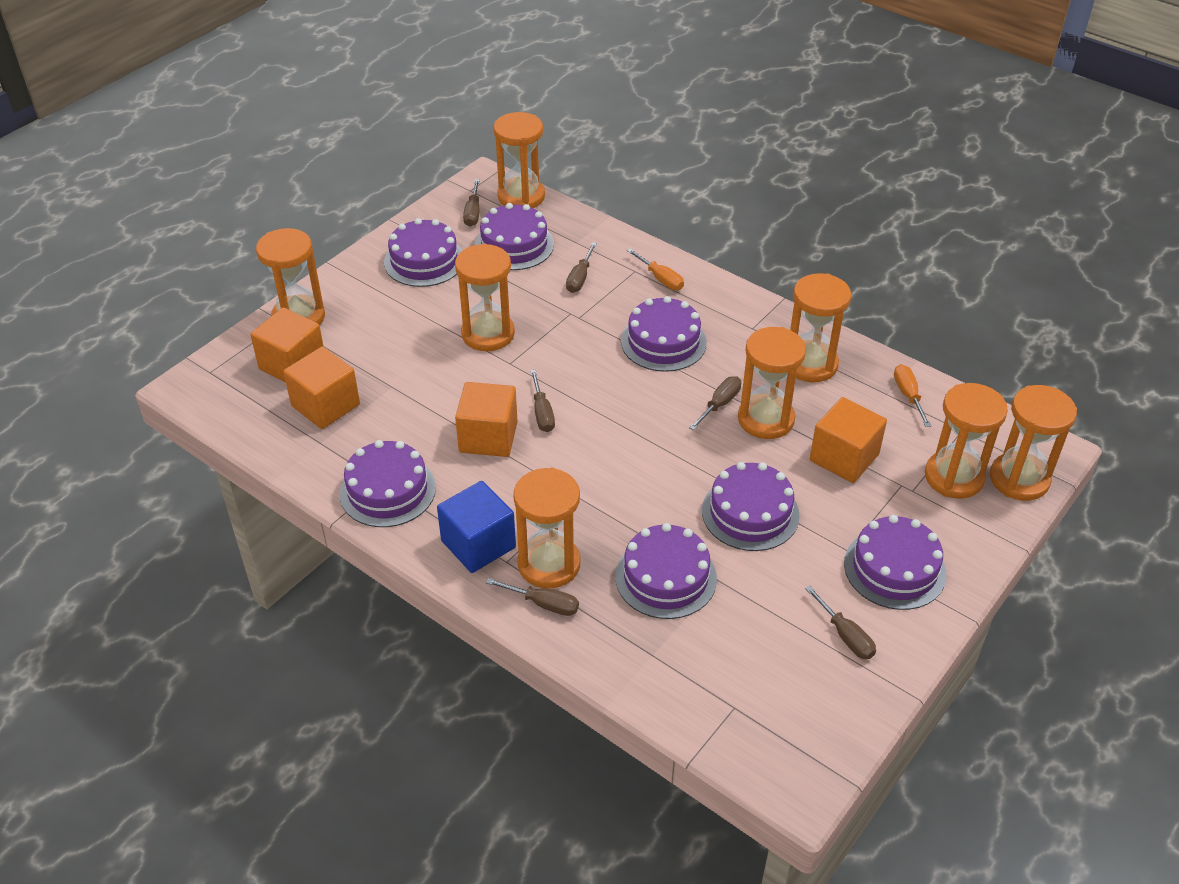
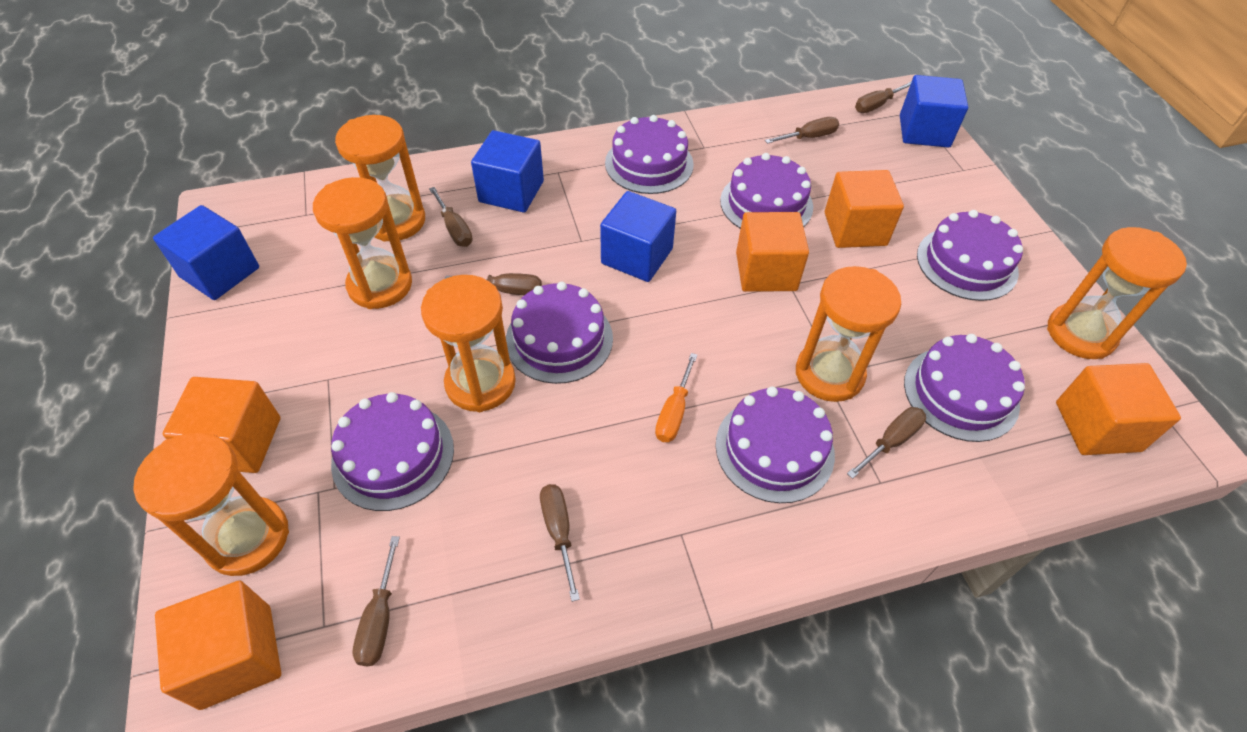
blue cube: 1 -> 4
brown screwdriver: 6 -> 7
orange cube: 4 -> 5
orange hourglass: 8 -> 6
orange screwdriver: 2 -> 1

